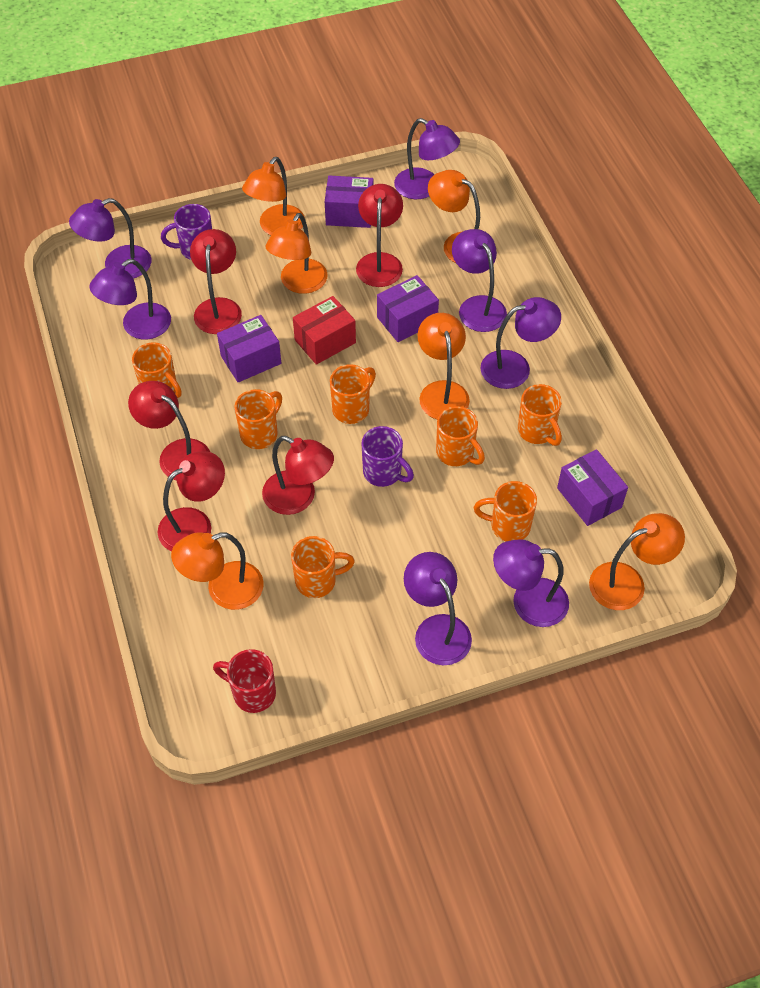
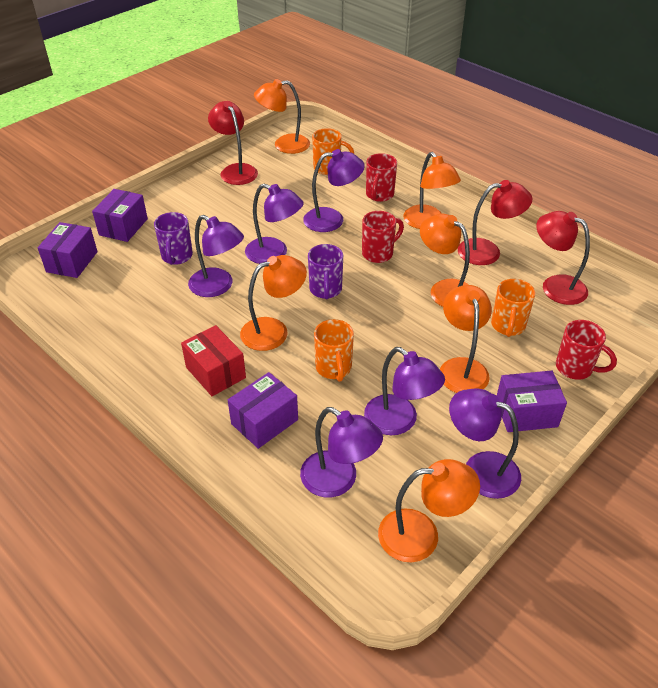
orange mug: 7 -> 3
purple lamp: 7 -> 6
red lamp: 5 -> 3
red mug: 1 -> 3

